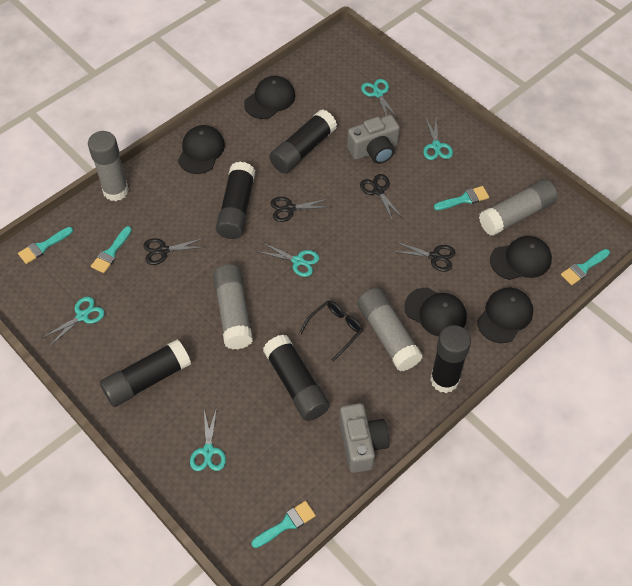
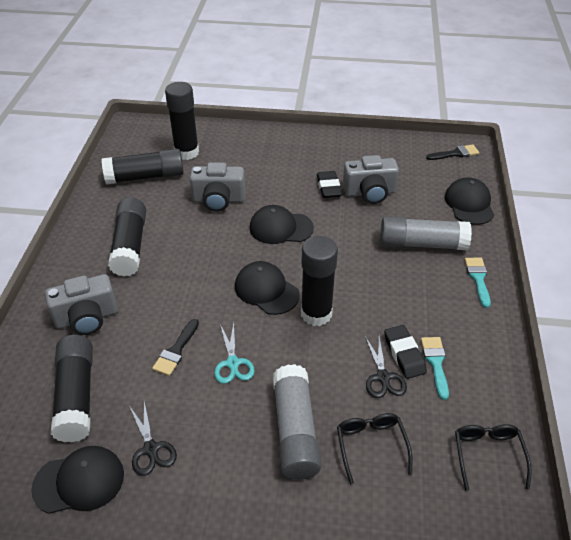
black brush: 0 -> 2
black cap: 5 -> 4
black eraser: 0 -> 2
black glasses: 1 -> 2
black scissors: 4 -> 2
grey camera: 2 -> 3
grey glue stick: 4 -> 2
turquoise brush: 5 -> 2
turquoise scissors: 5 -> 1

